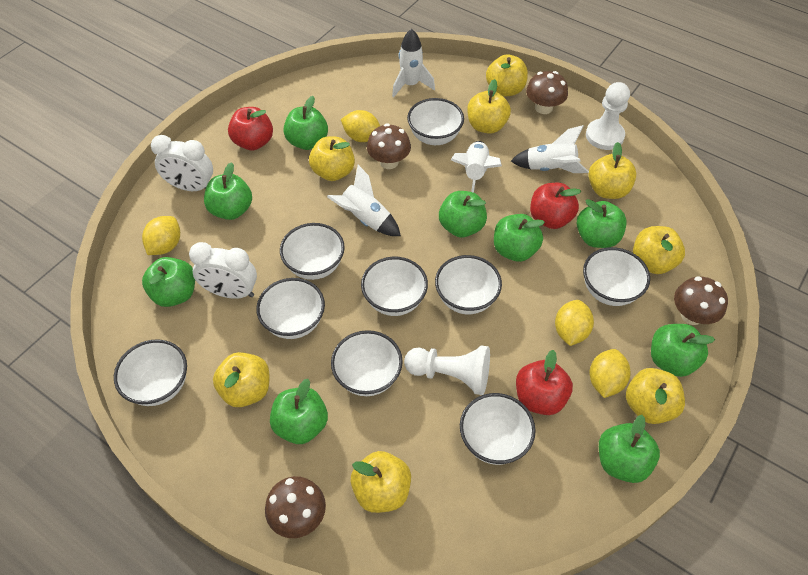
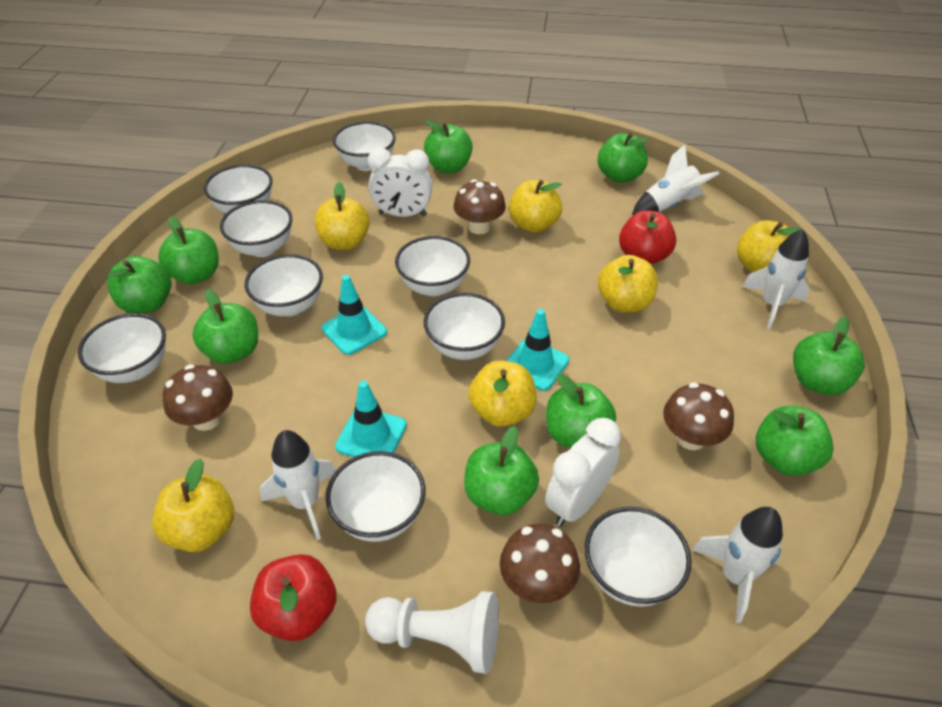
red apple: 3 -> 2
turquoise traffic cone: 0 -> 3
white pawn: 2 -> 1
yellow apple: 8 -> 6
yellow lemon: 4 -> 0

